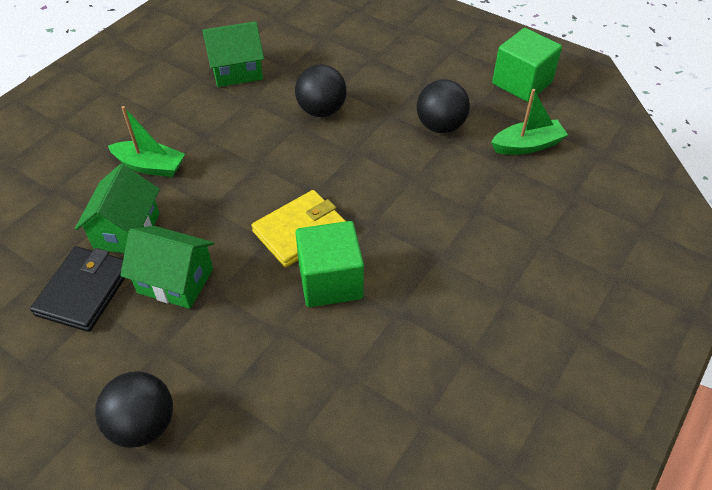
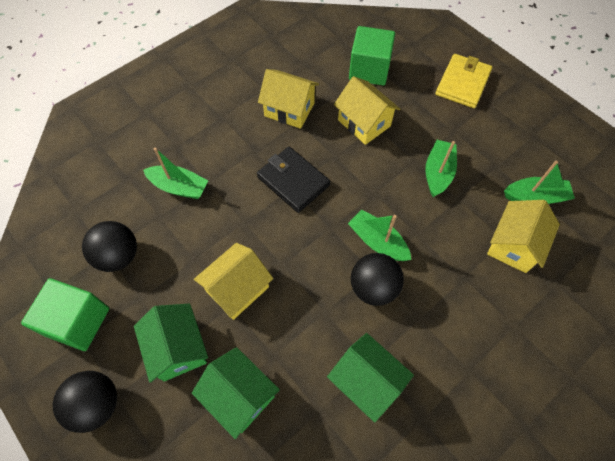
green boat: 2 -> 4
yellow house: 0 -> 4

